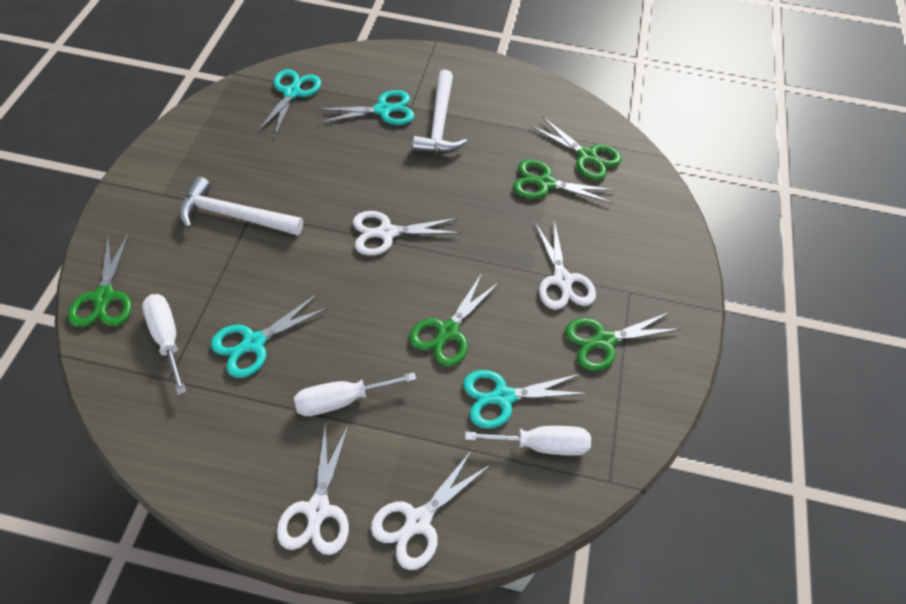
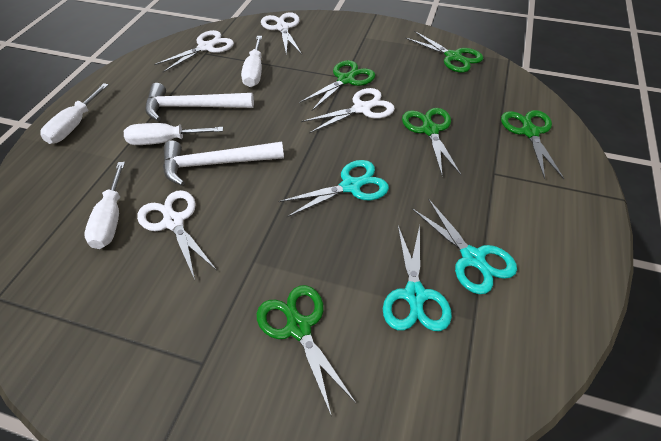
turquoise scissors: 4 -> 3
white screwdriver: 3 -> 4

